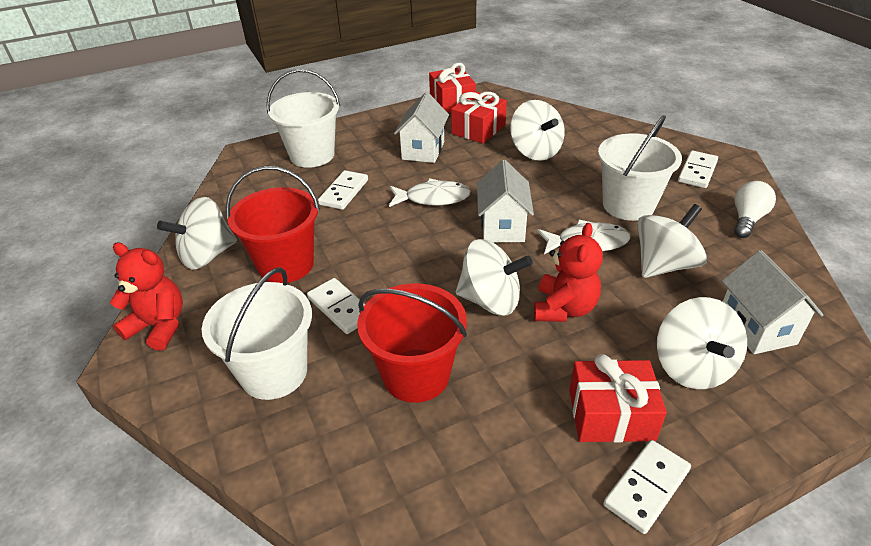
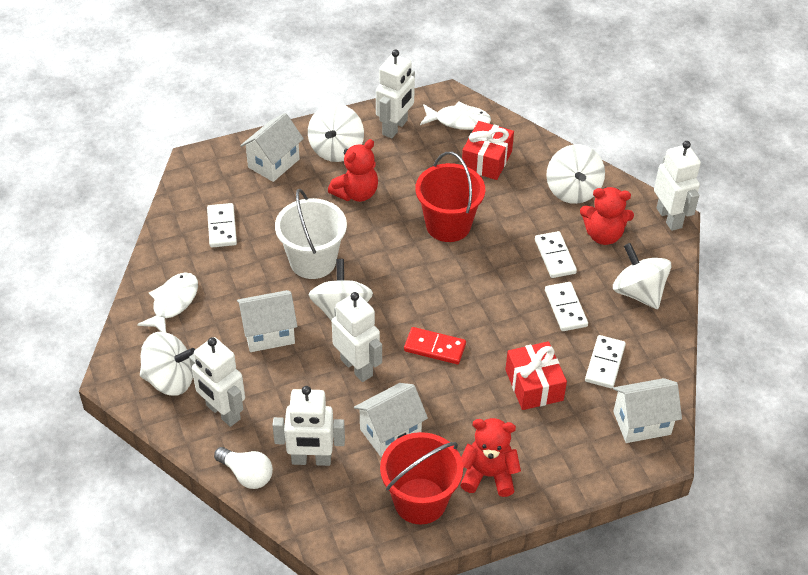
red domino: 0 -> 1
red gift: 3 -> 2
red teddy bear: 2 -> 3
white bucket: 3 -> 1
white house: 3 -> 4
white robot: 0 -> 5

